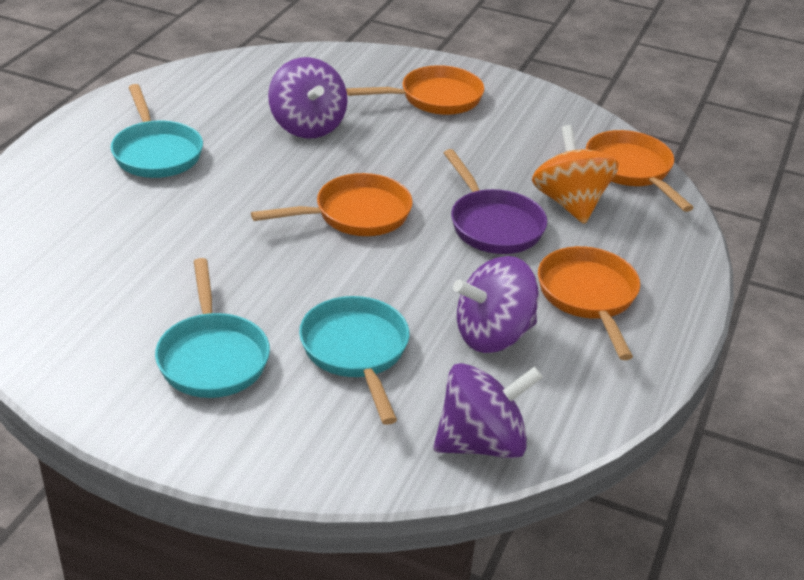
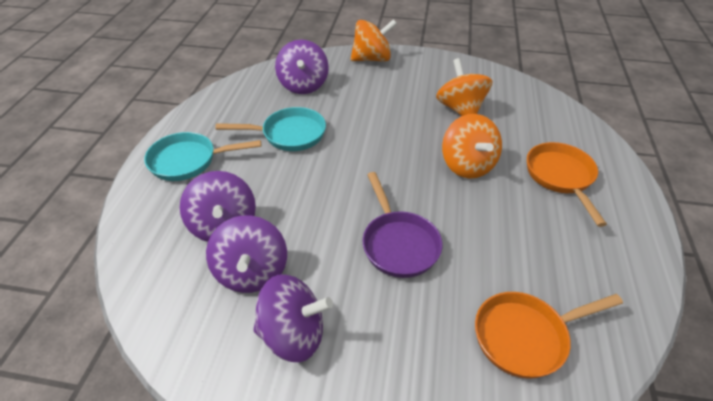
orange pan: 4 -> 2
orange spinning top: 1 -> 3
purple spinning top: 3 -> 4
turquoise pan: 3 -> 2

